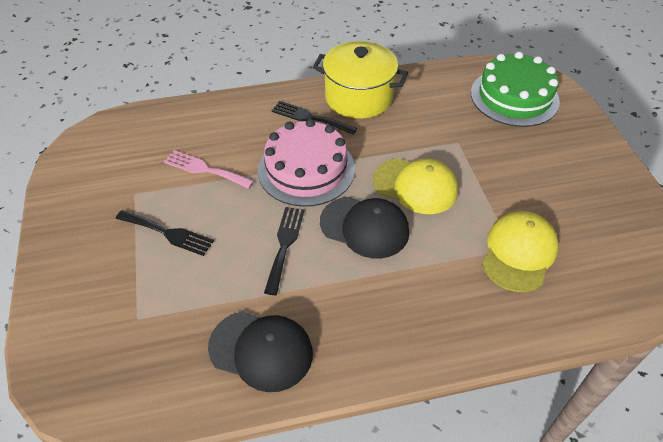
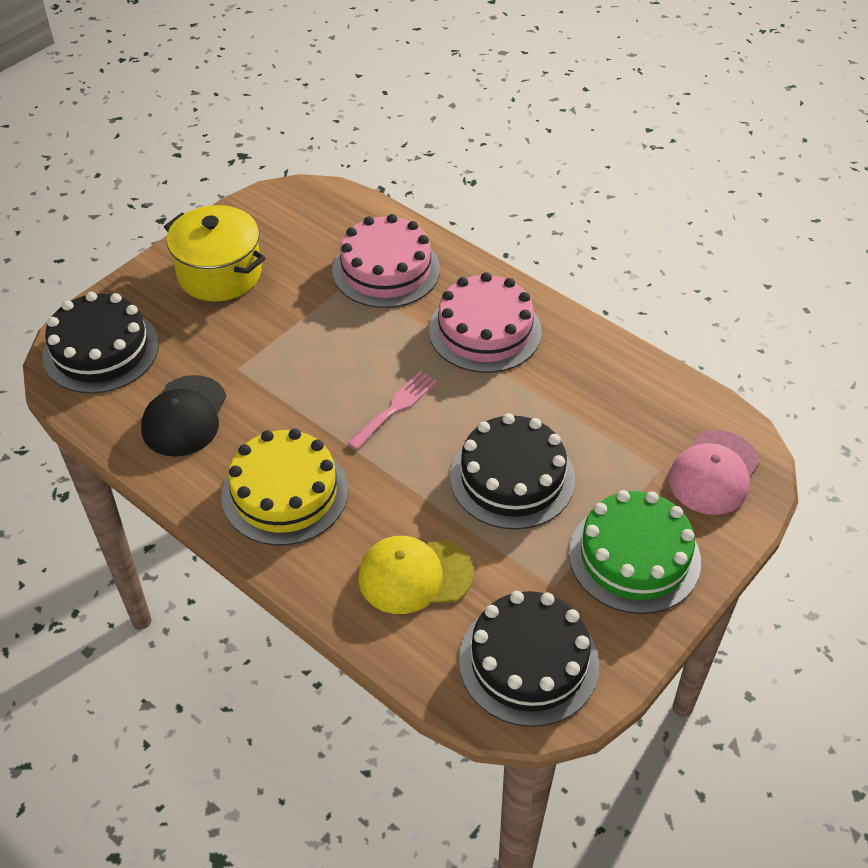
black cake: 0 -> 3
black cap: 2 -> 1
black fork: 3 -> 0
pink cake: 1 -> 2
pink cap: 0 -> 1
yellow cake: 0 -> 1
yellow cap: 2 -> 1

